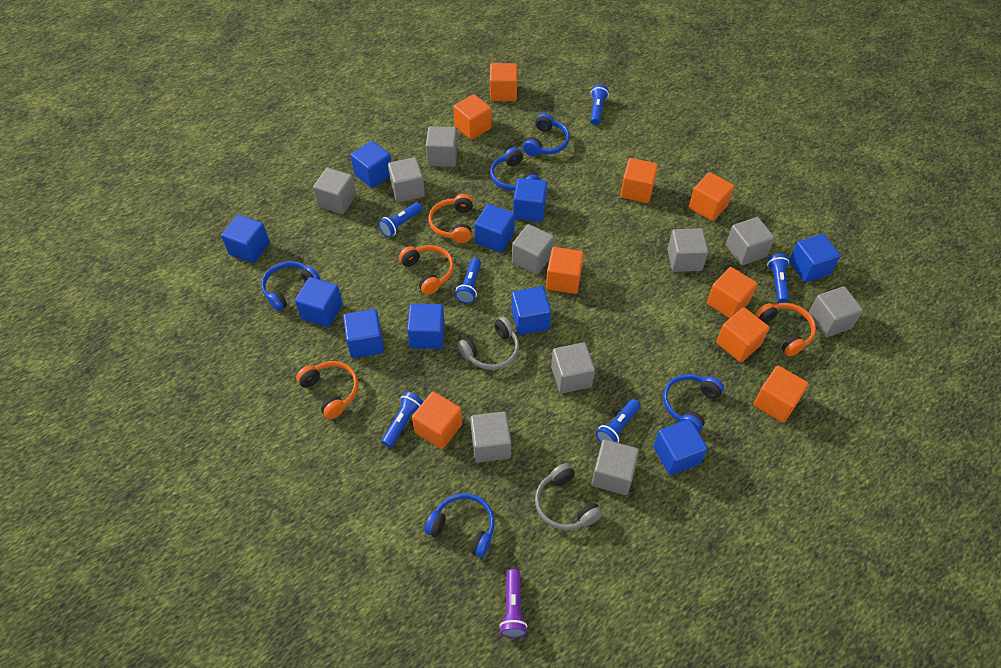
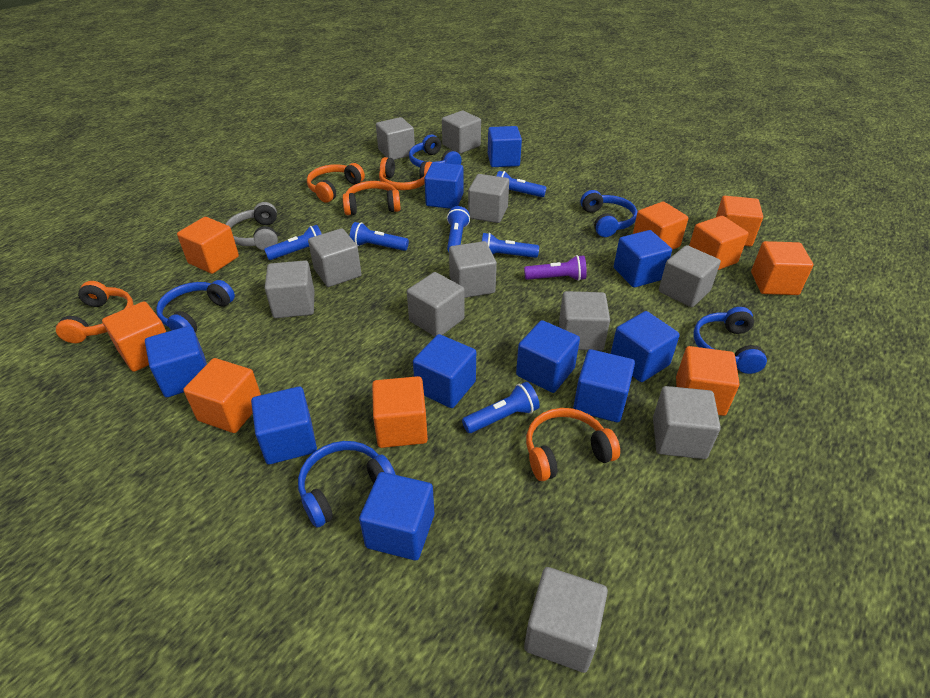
grey cube: 10 -> 11
grey headphones: 2 -> 1
orange headphones: 4 -> 5

